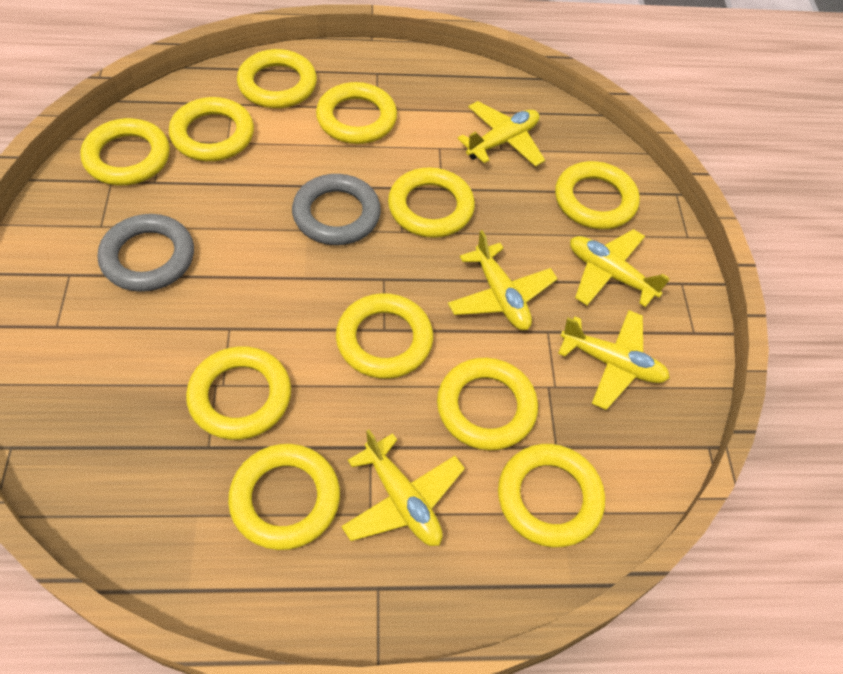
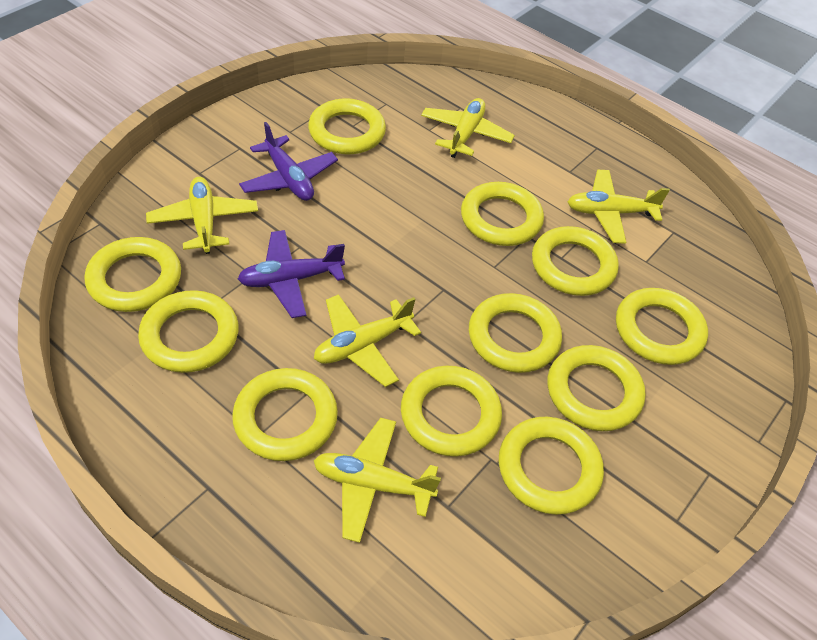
grey ring: 2 -> 0
purple plane: 0 -> 2

